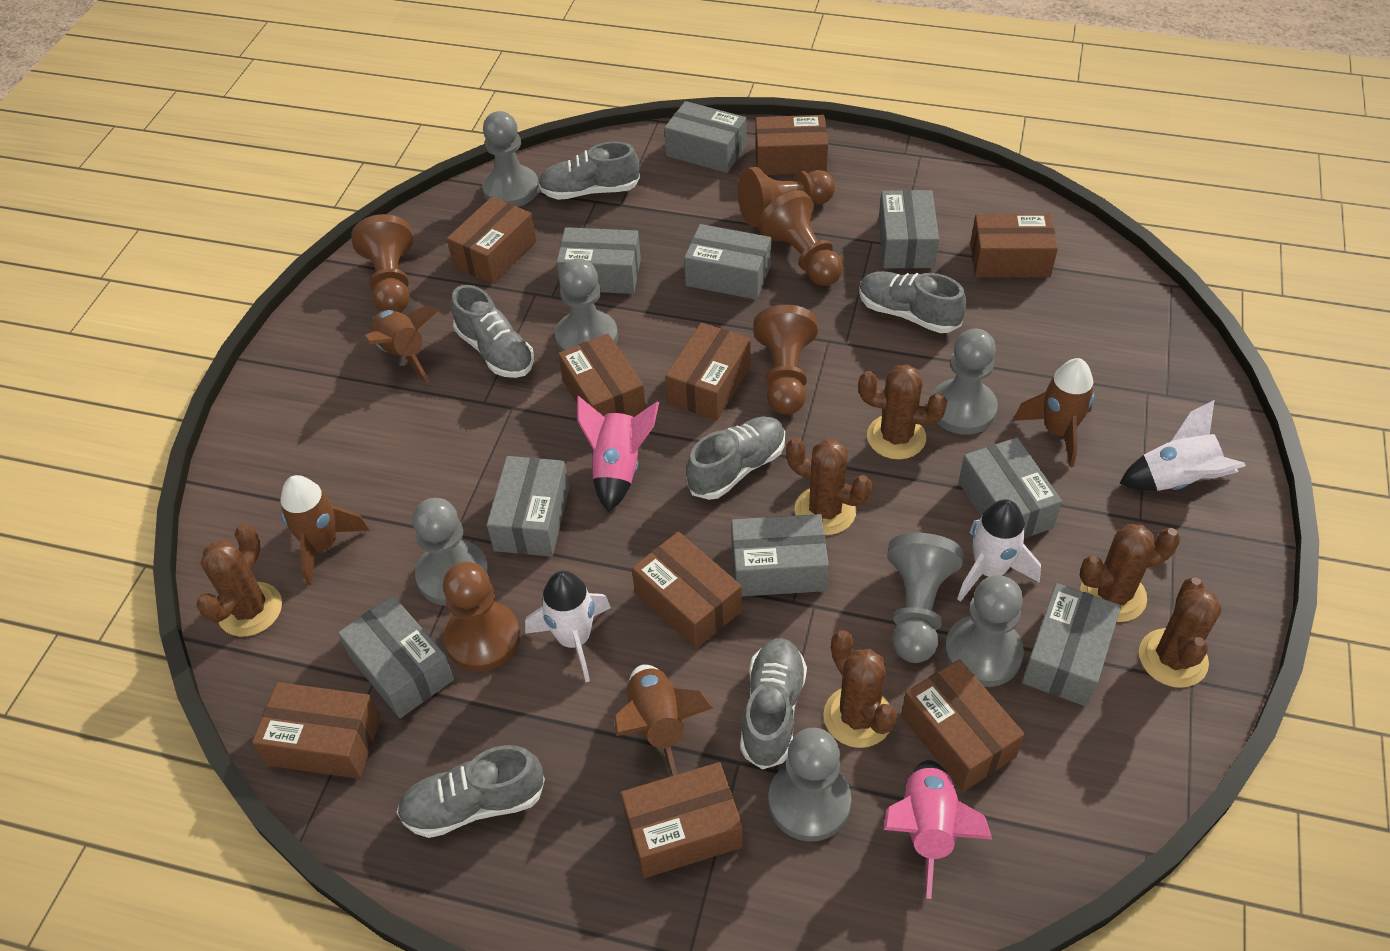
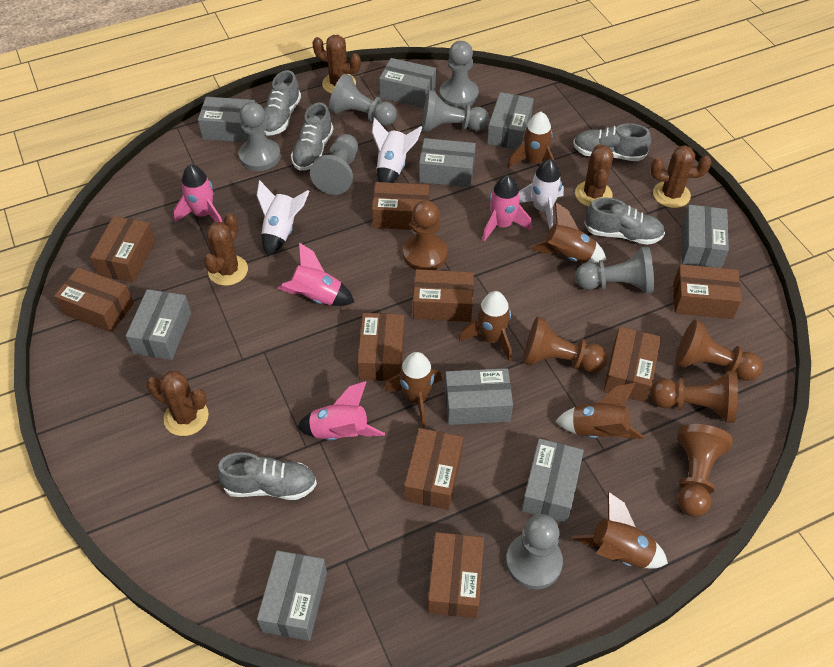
brown cactus: 6 -> 5
brown rocket: 4 -> 6
grey shoe: 6 -> 5
pink rocket: 2 -> 4

